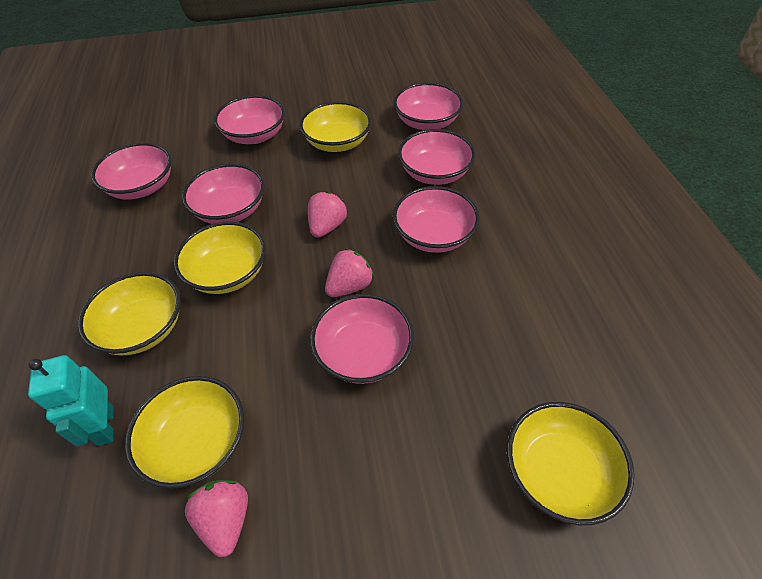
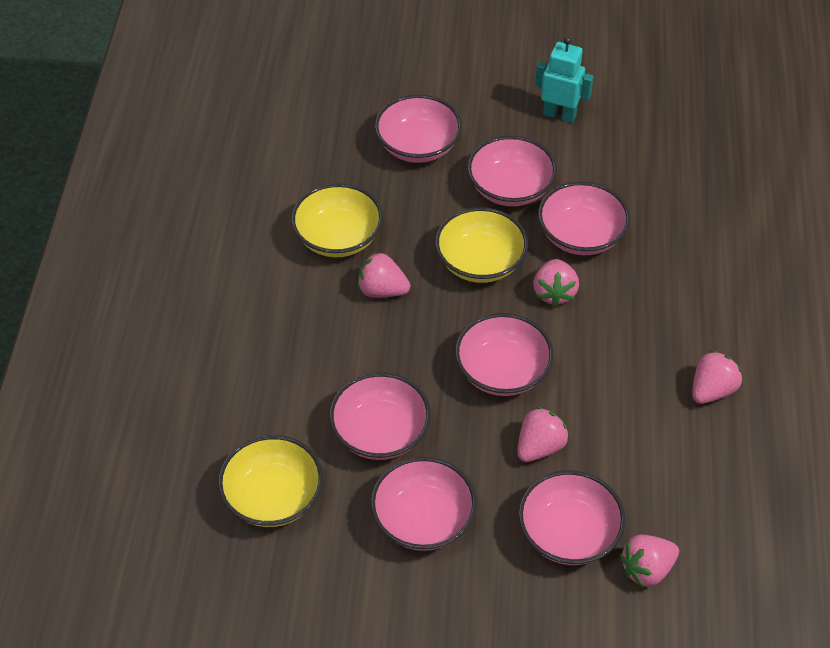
pink strawberry: 3 -> 5
yellow bowl: 5 -> 3

